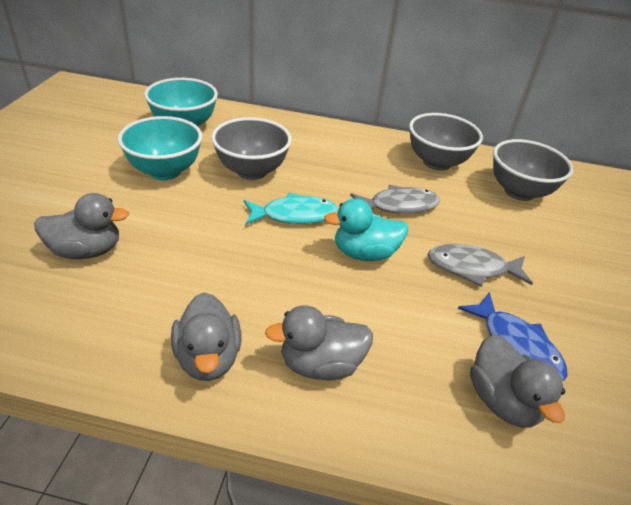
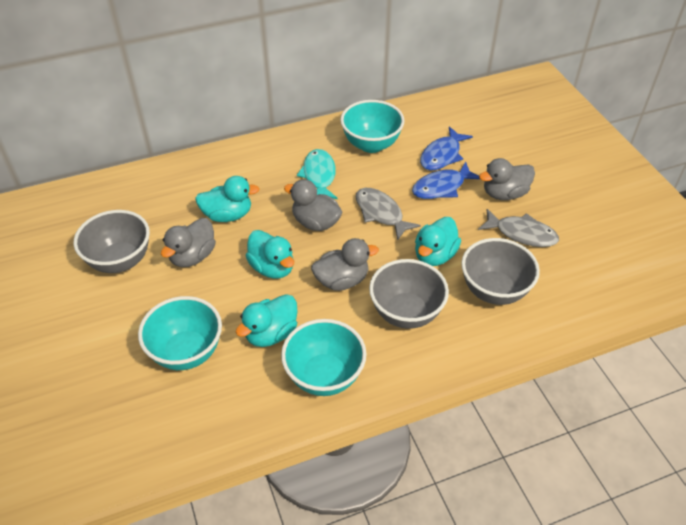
blue fish: 1 -> 2
turquoise bowl: 2 -> 3
turquoise duck: 1 -> 4

